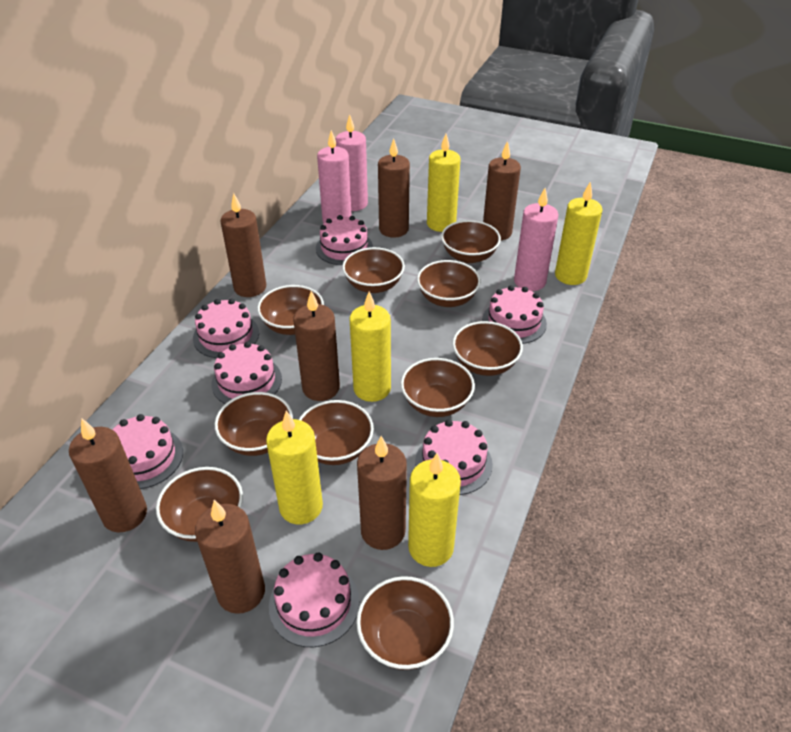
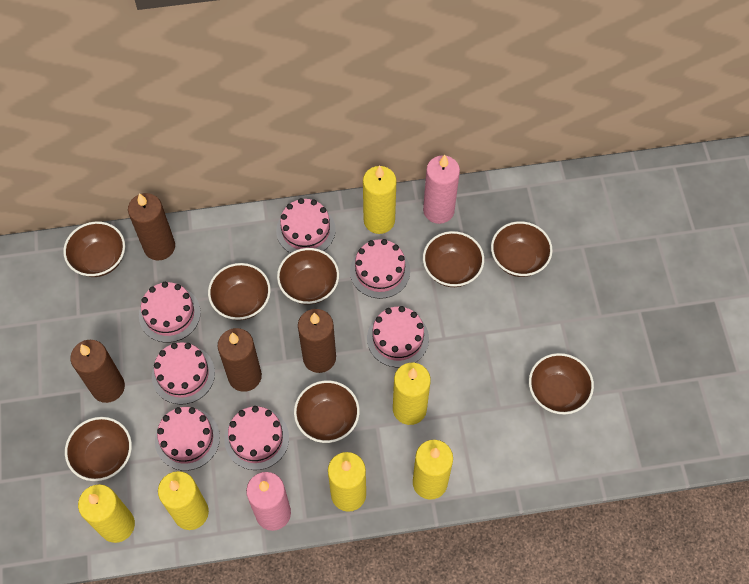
brown bowl: 10 -> 8
brown candle: 7 -> 4
pink candle: 3 -> 2
yellow candle: 5 -> 6

